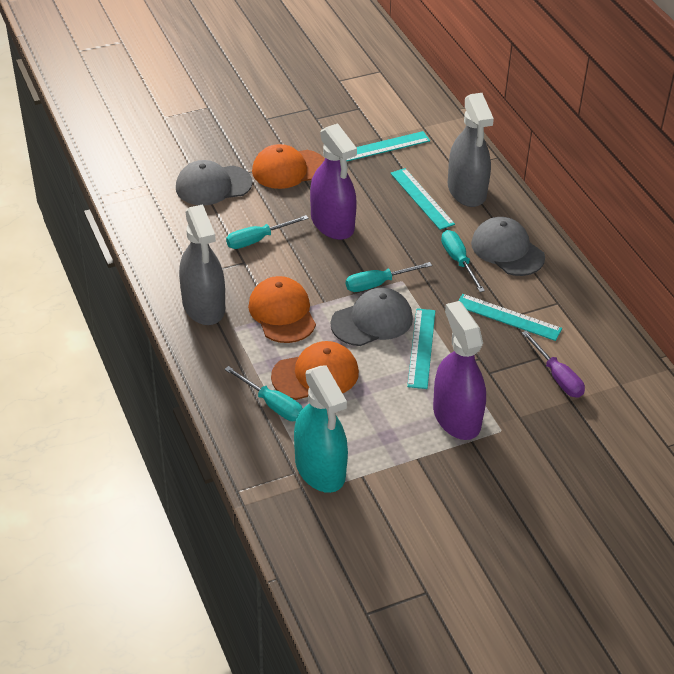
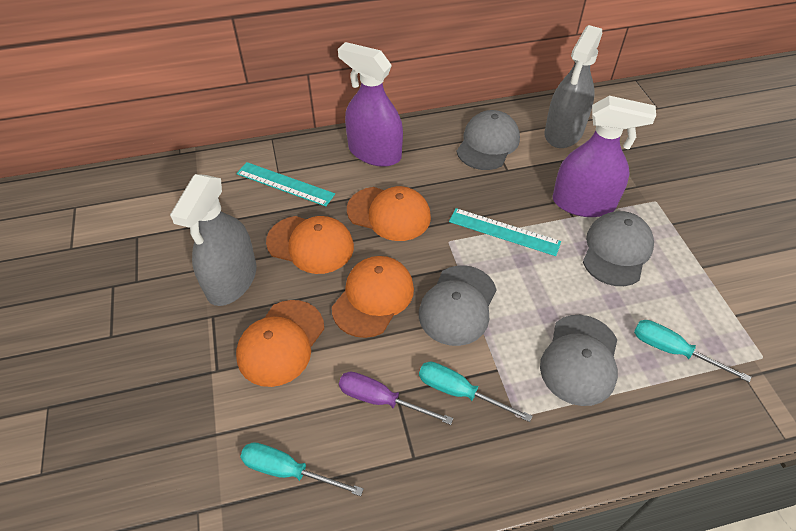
grey cap: 3 -> 4
orange cap: 3 -> 4
turquoise ruler: 4 -> 2
turquoise screwdriver: 4 -> 3
turquoise spray bottle: 1 -> 0

